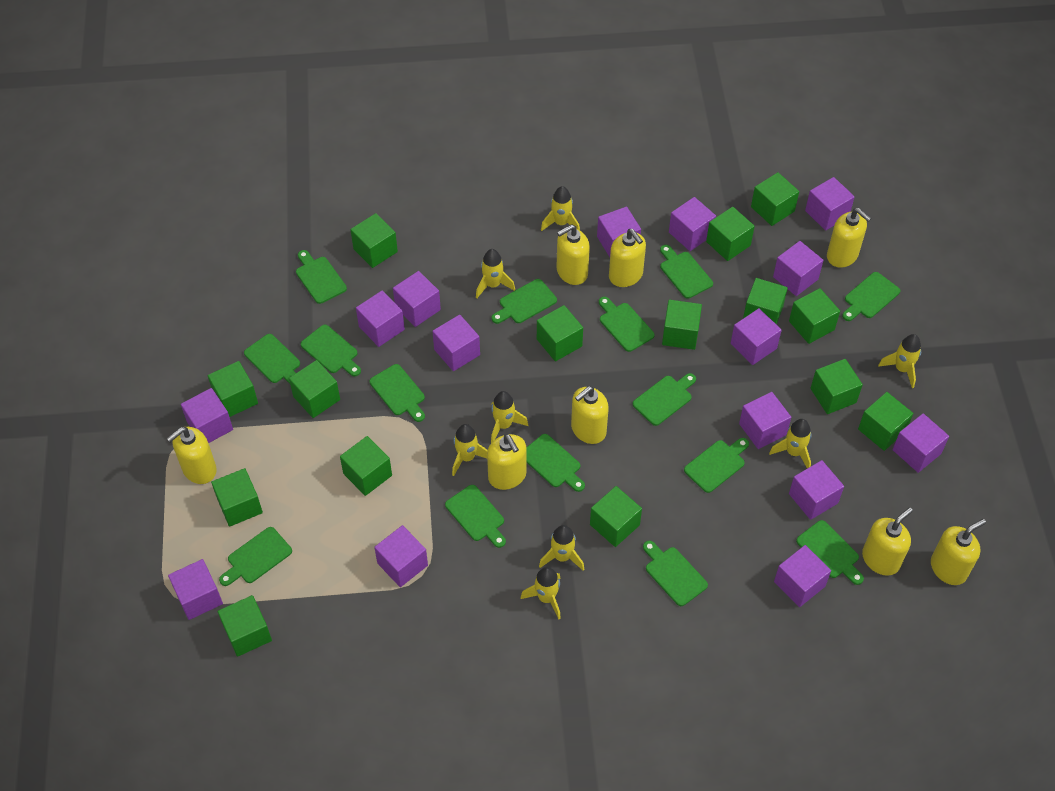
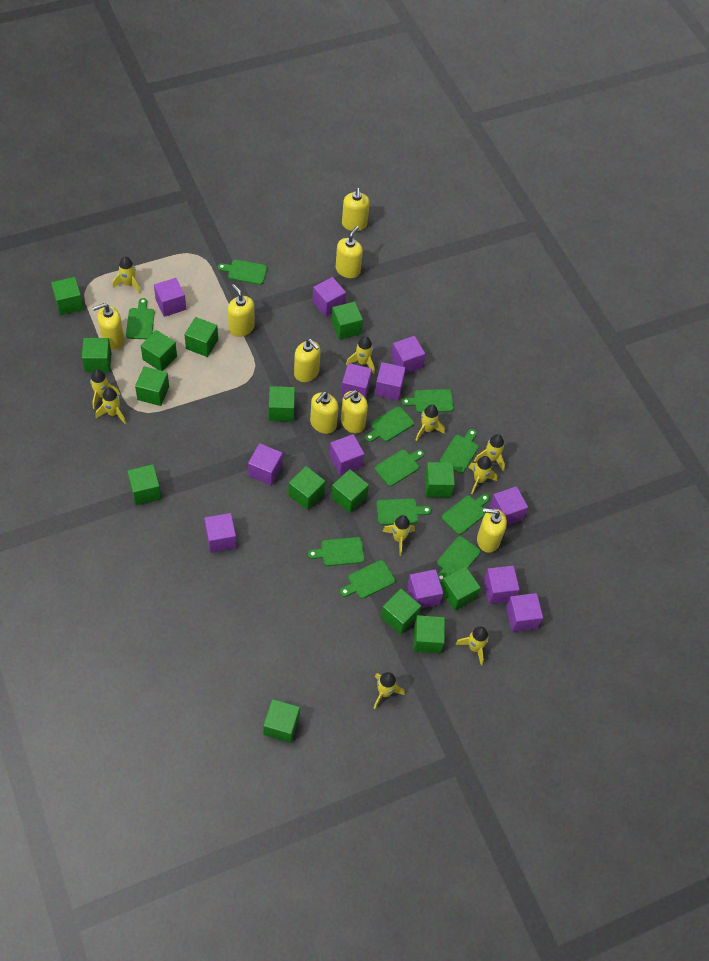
green cutting board: 15 -> 11
purple cube: 15 -> 12
yellow rocket: 8 -> 10

